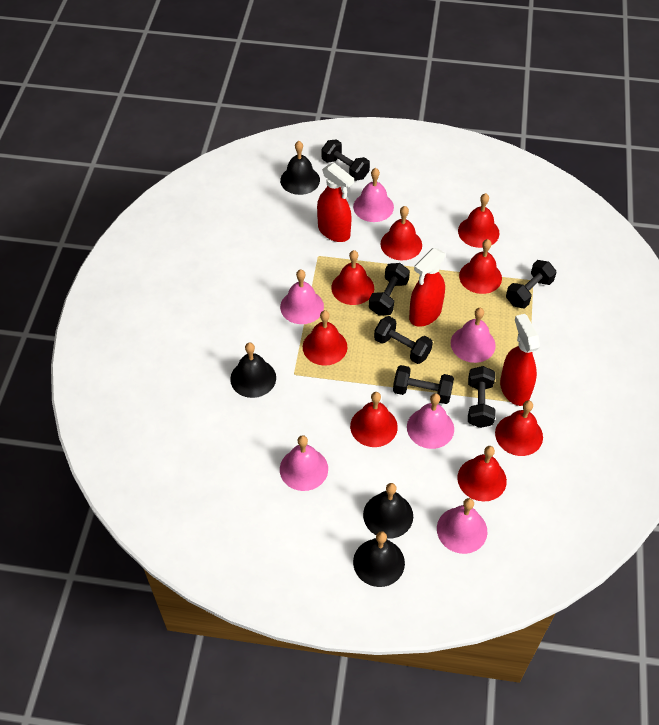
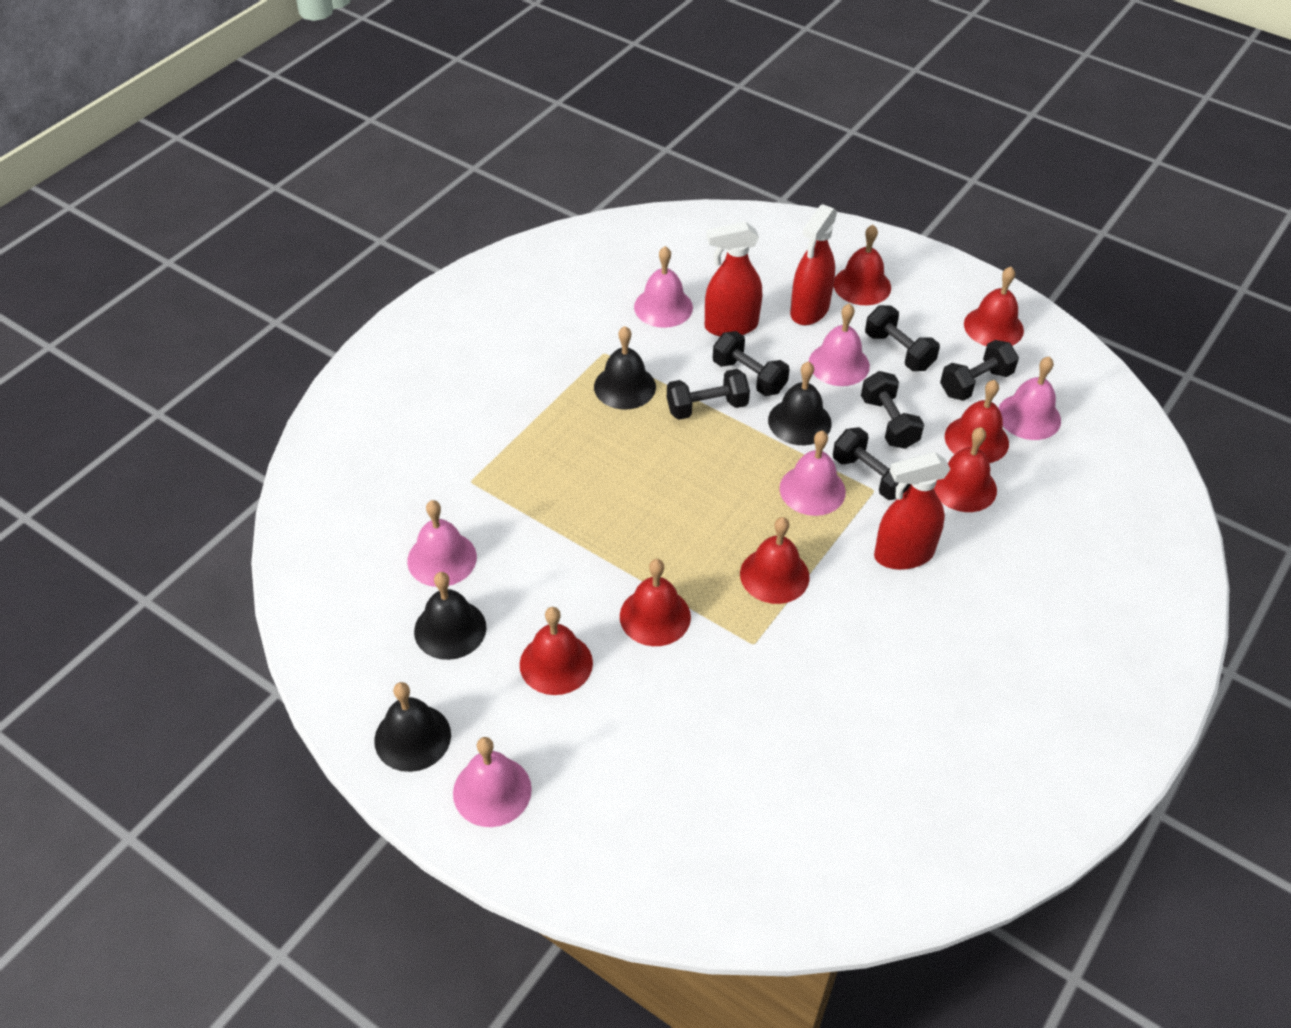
red bell: 8 -> 7

